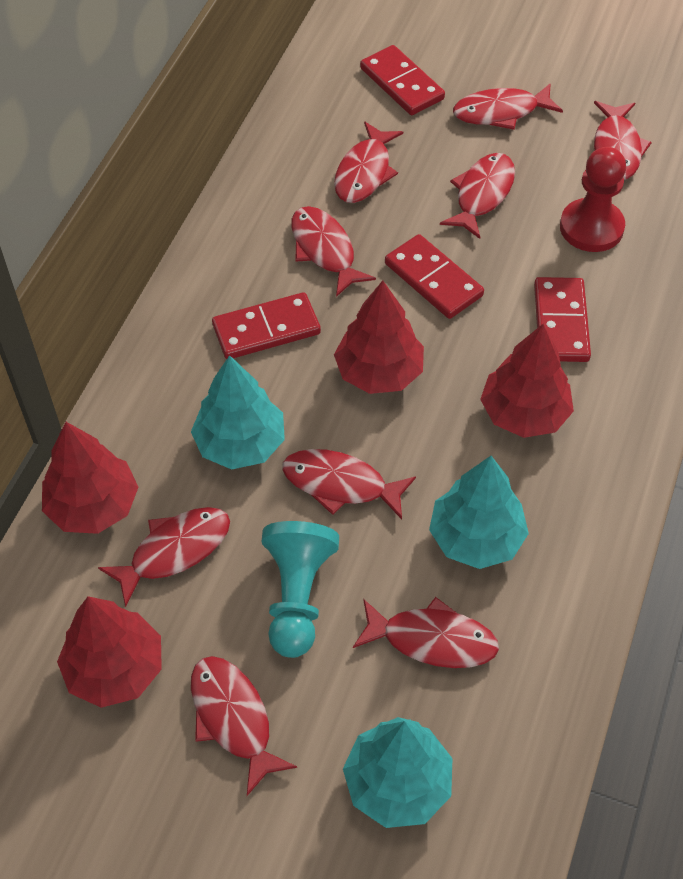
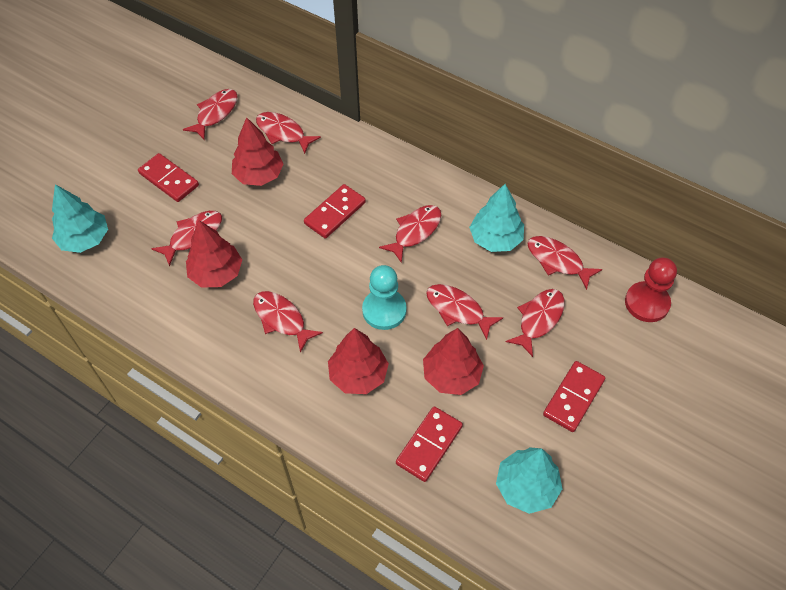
red fish: 9 -> 8

